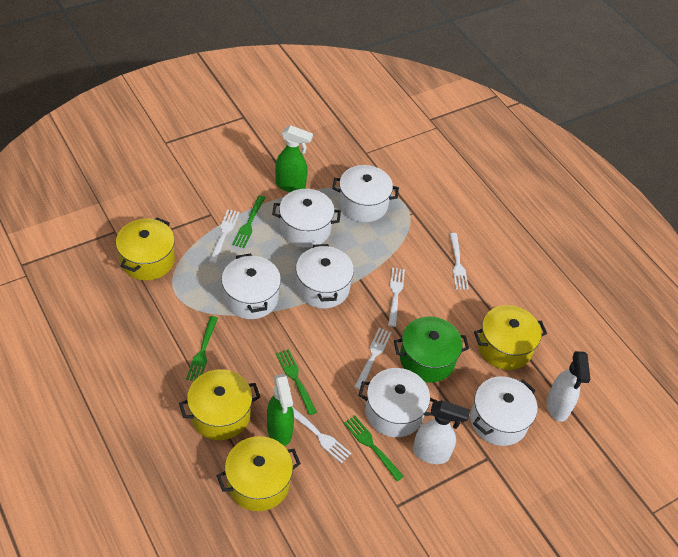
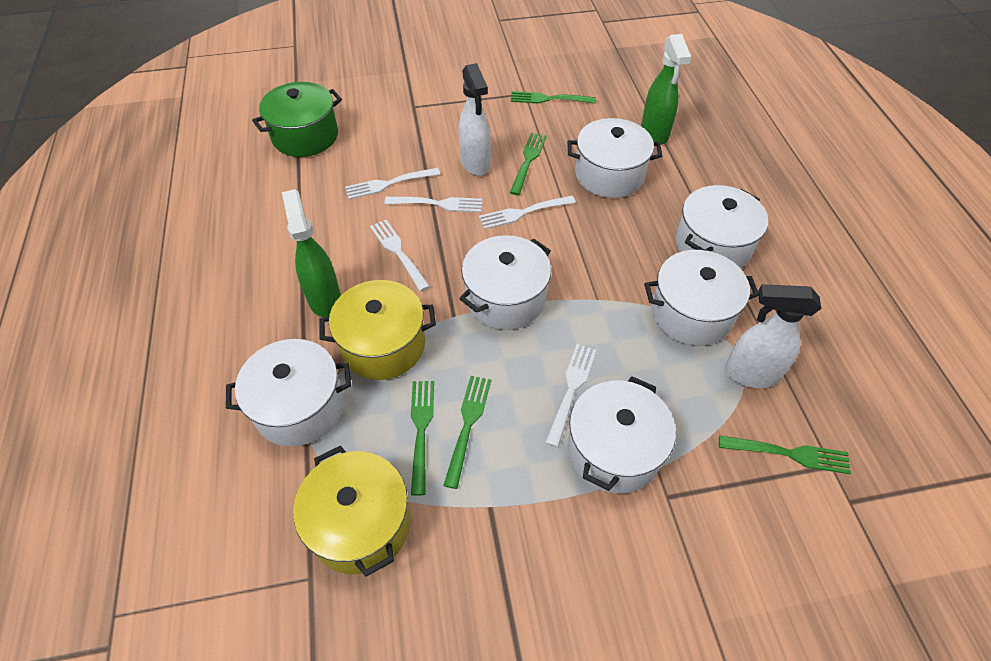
green fork: 4 -> 5
yellow pot: 4 -> 2

